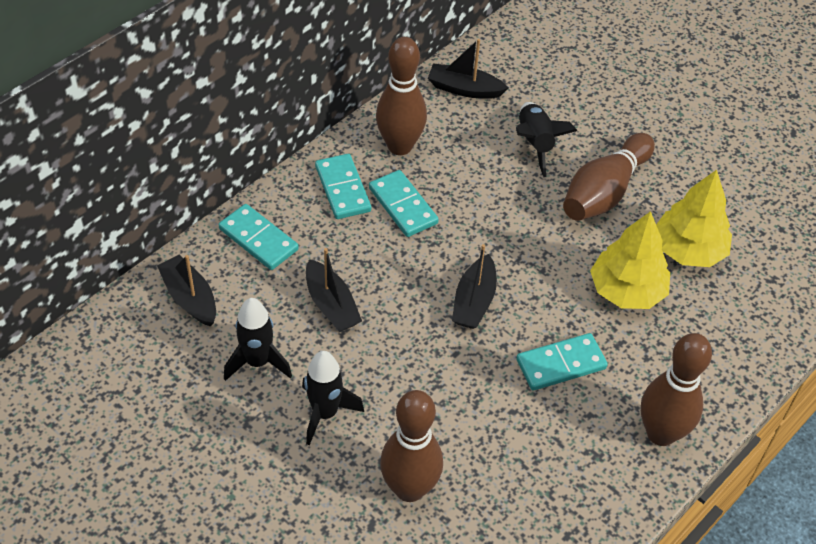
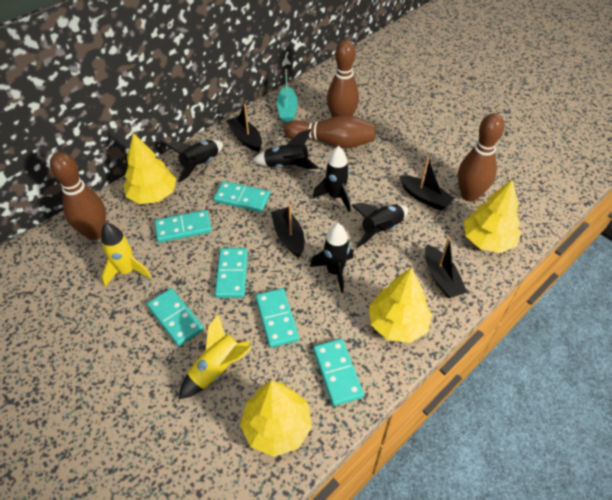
black rocket: 3 -> 5
turquoise boat: 0 -> 1
turquoise domino: 4 -> 6
yellow rocket: 0 -> 2
yellow tree: 2 -> 4

